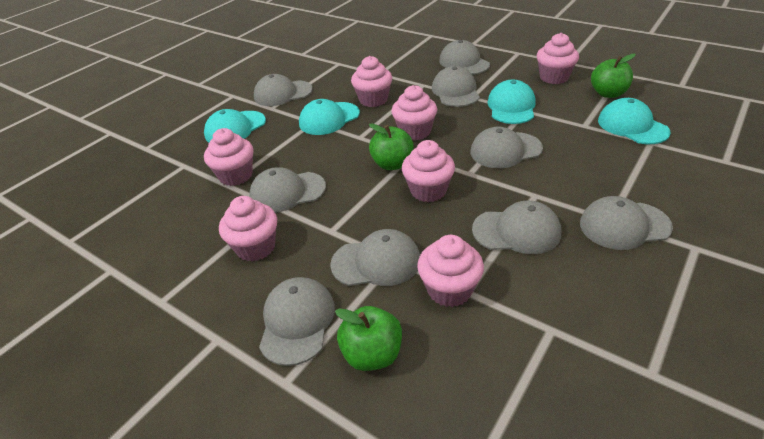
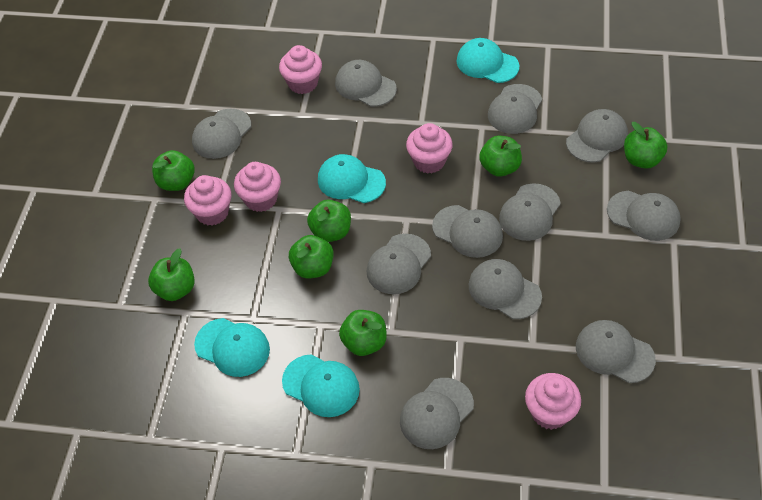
green apple: 3 -> 7
grey cap: 9 -> 11
pink cupcake: 7 -> 5

